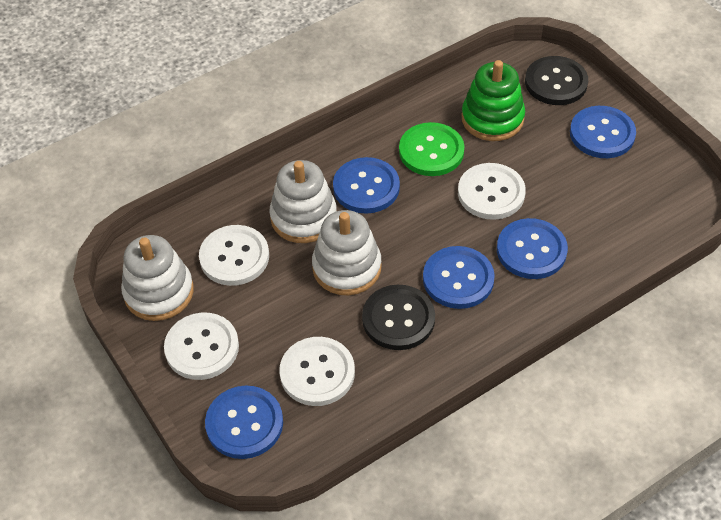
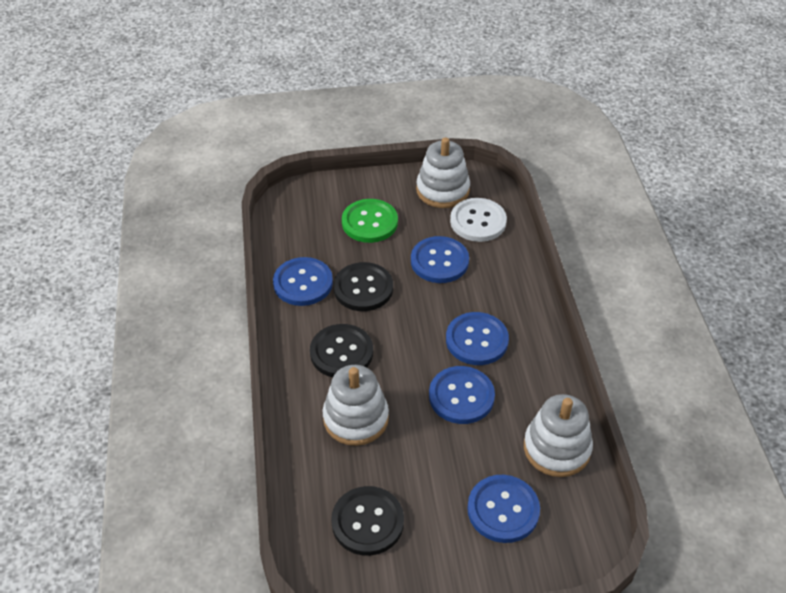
black button: 2 -> 3
green stacking toy: 1 -> 0
white button: 4 -> 1

